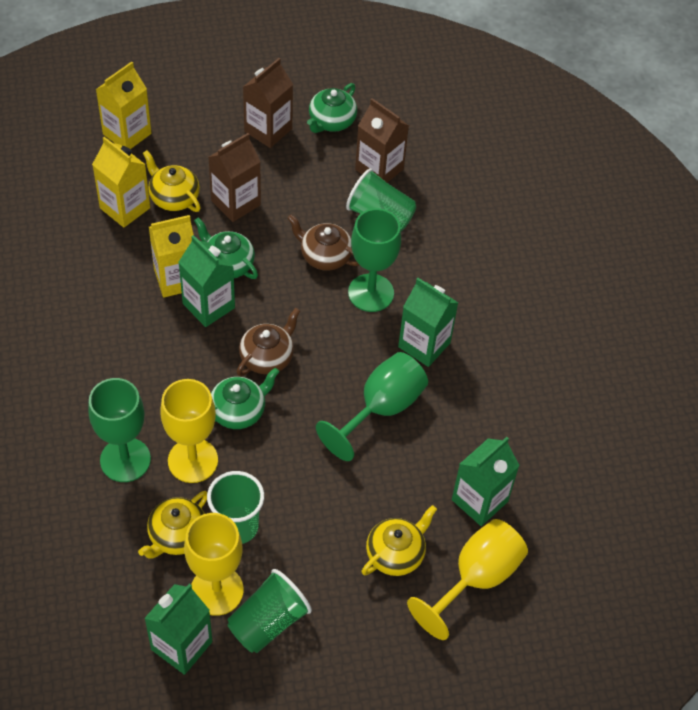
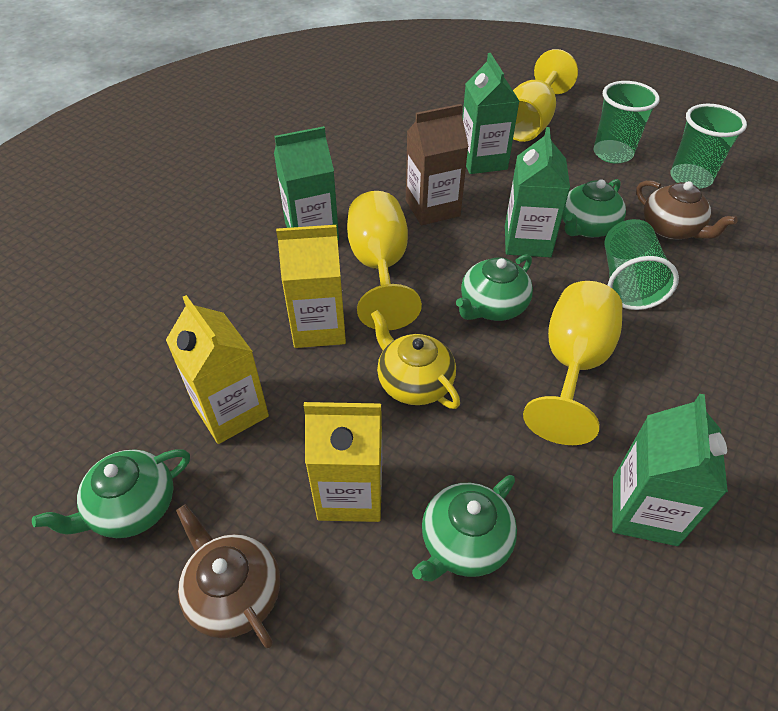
brown carton: 3 -> 1
green goblet: 3 -> 0
green teapot: 3 -> 4
yellow teapot: 3 -> 1

